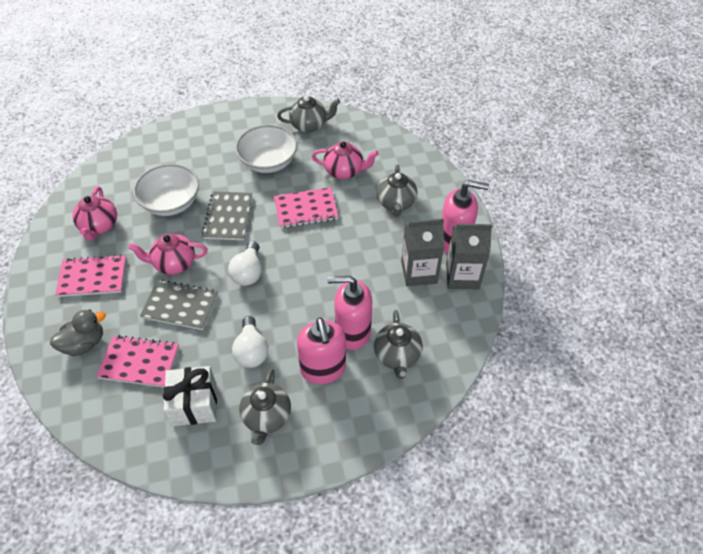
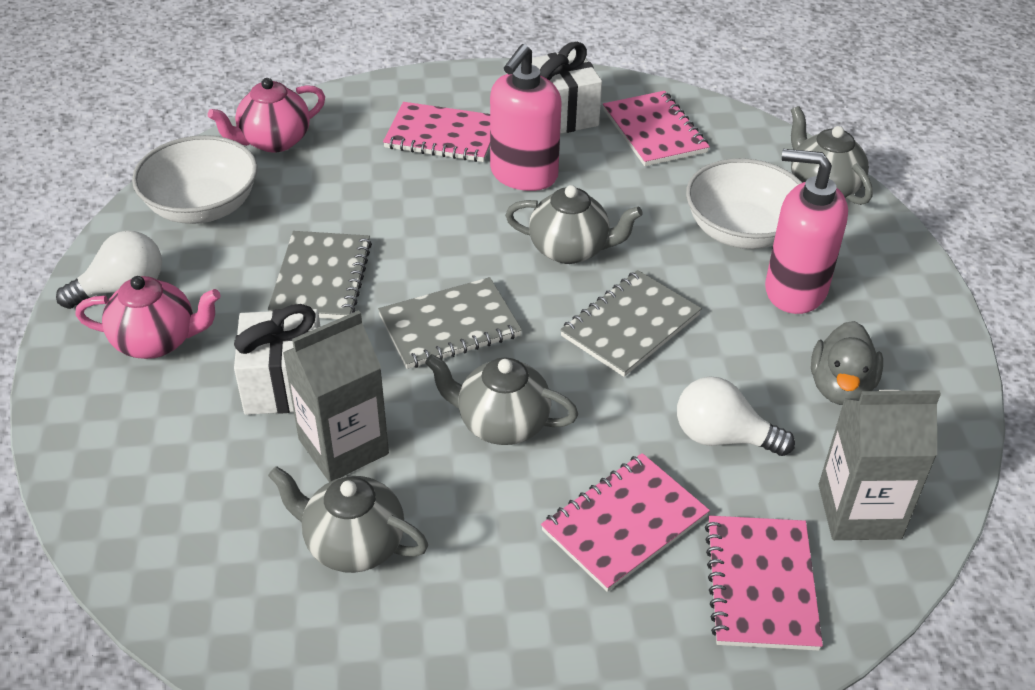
grey notebook: 2 -> 3
pink notebook: 3 -> 4
pink soap dispenser: 3 -> 2
pink teapot: 3 -> 2
white gift: 1 -> 2

